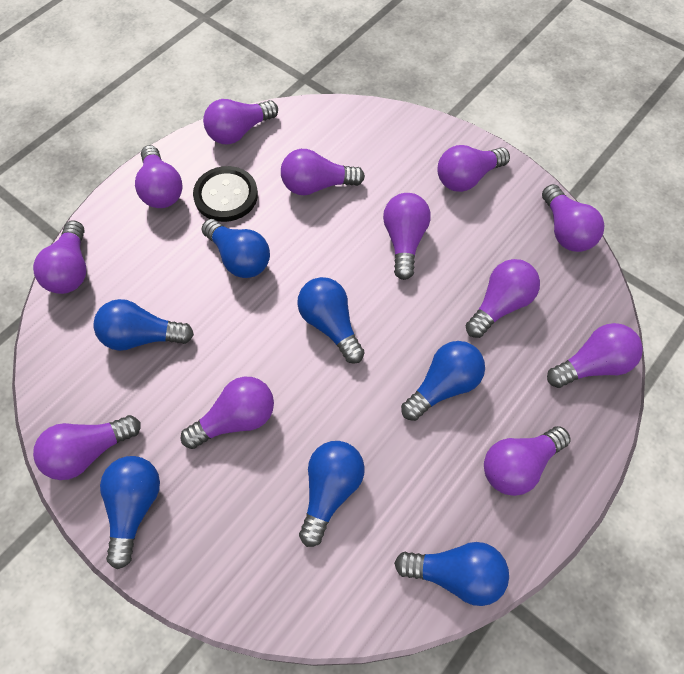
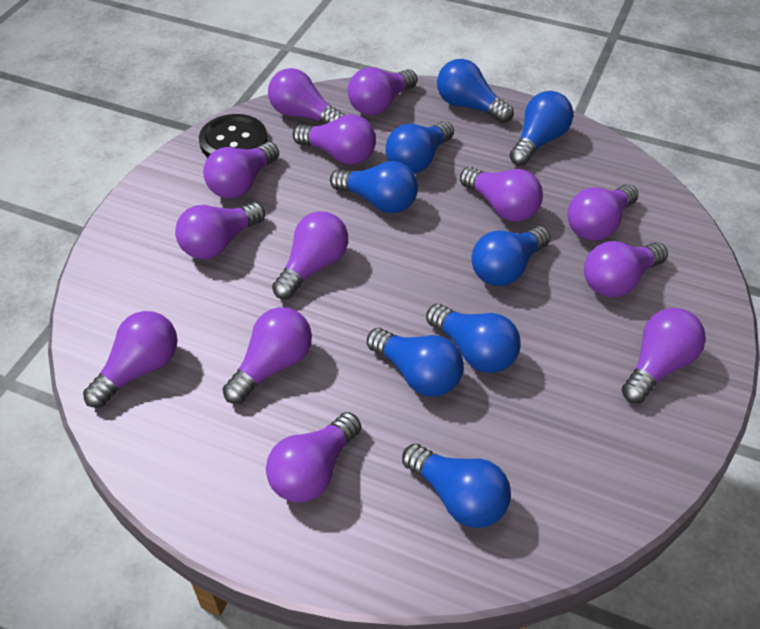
blue light bulb: 7 -> 8
purple light bulb: 12 -> 13

